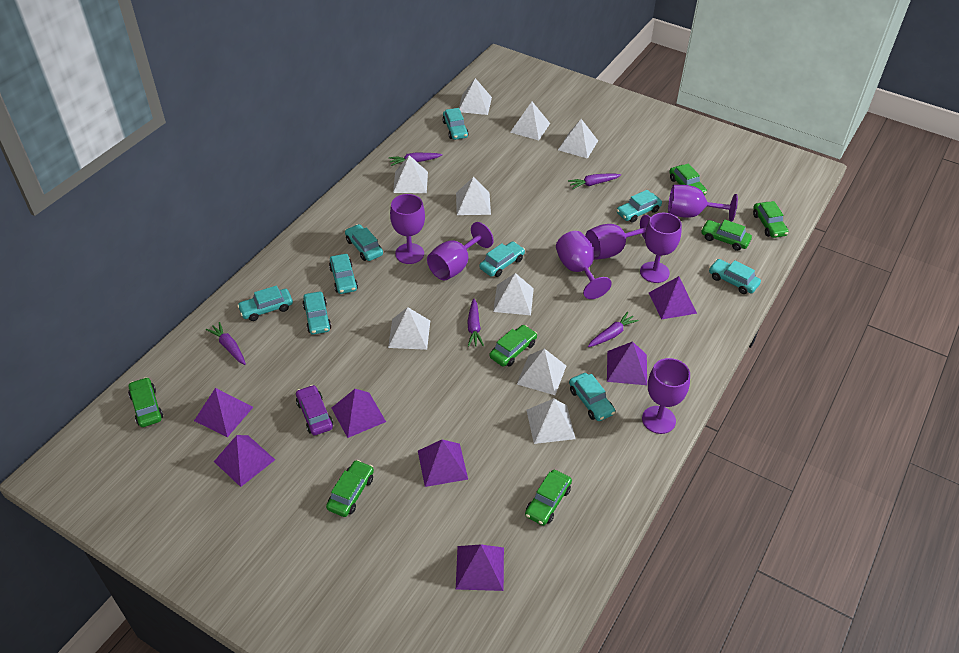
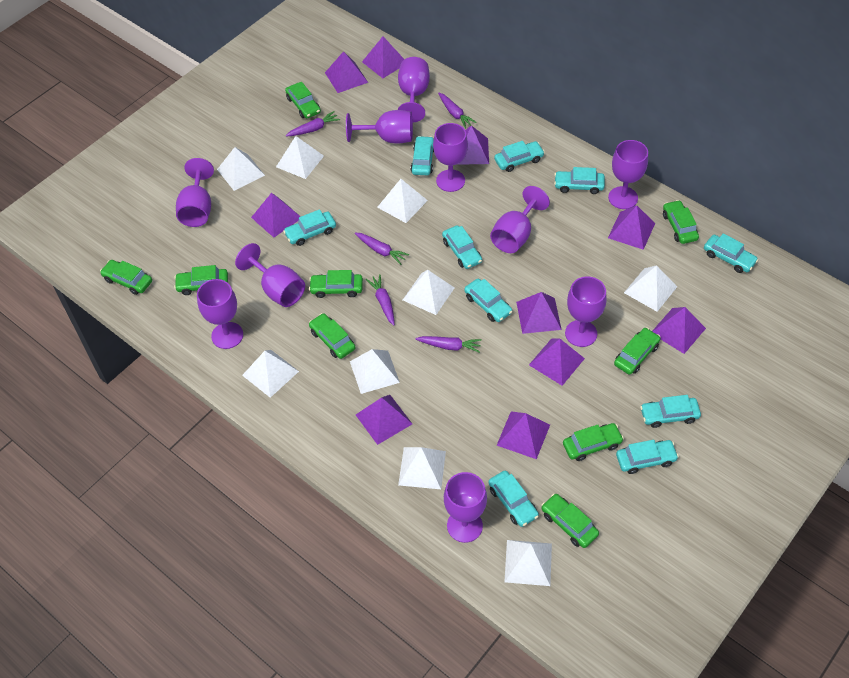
green car: 7 -> 9
purple car: 1 -> 0
purple goblet: 7 -> 10
purple pyramid: 7 -> 10
turquoise car: 9 -> 10

